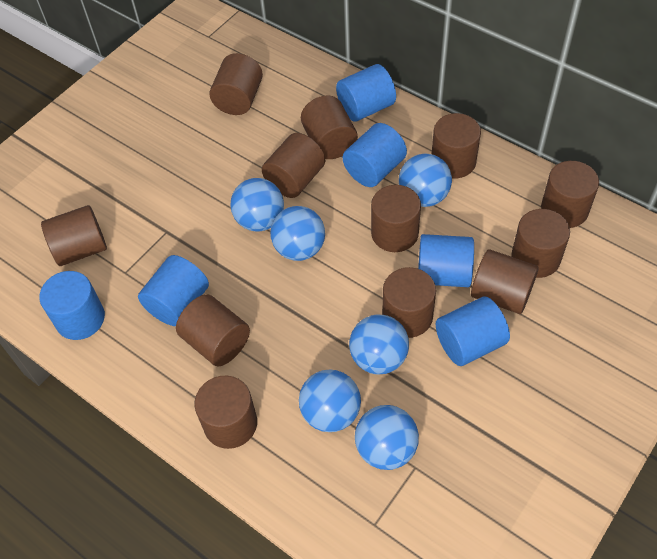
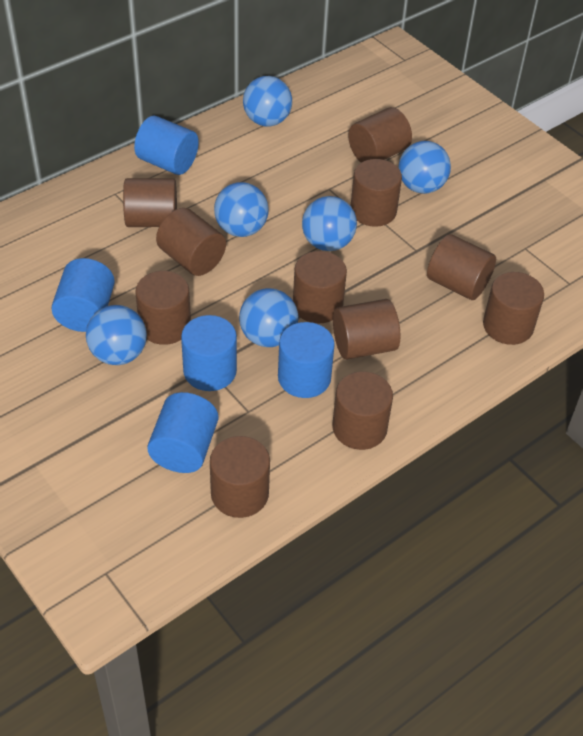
blue cylinder: 6 -> 5
brown cylinder: 12 -> 11

